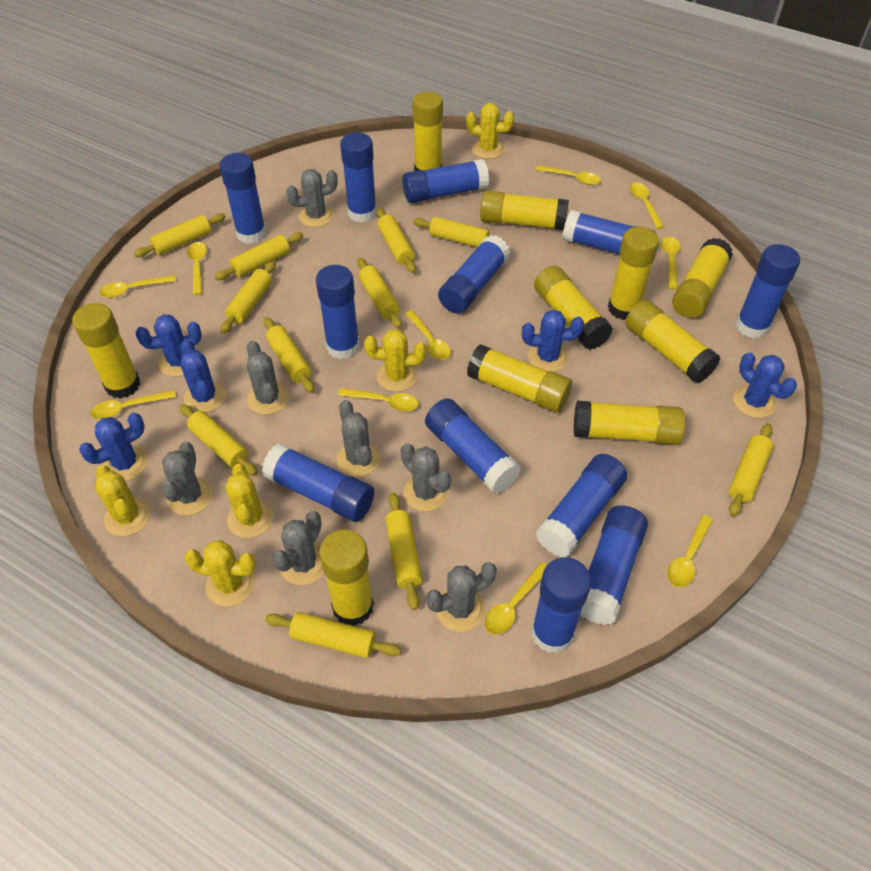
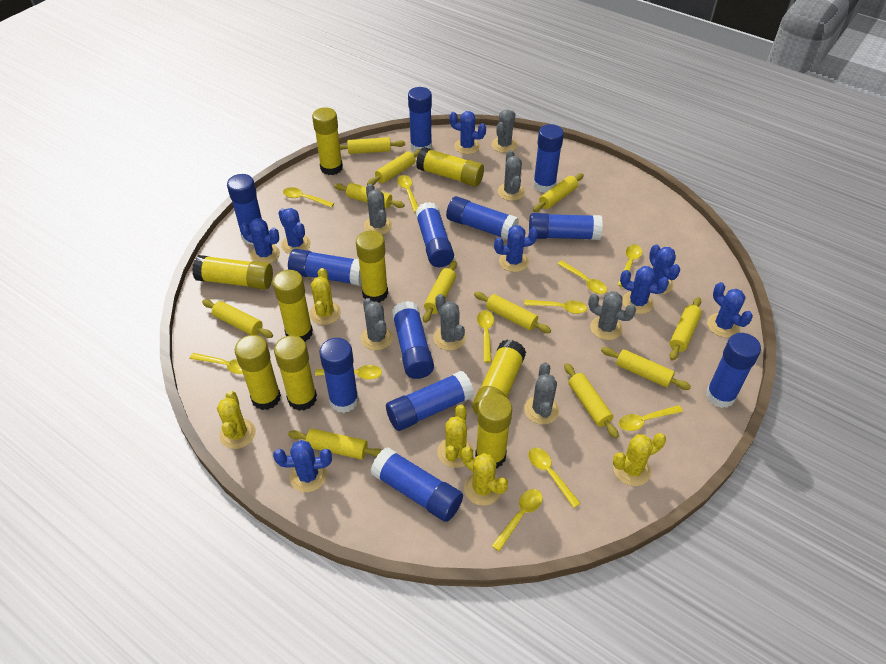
blue cactus: 5 -> 8
yellow glue stick: 10 -> 9
yellow spoon: 10 -> 11

